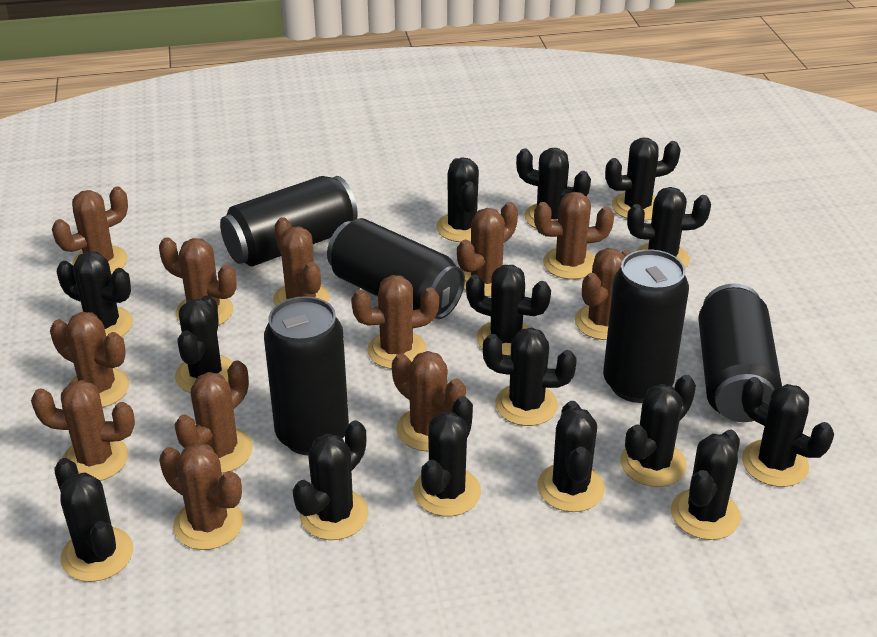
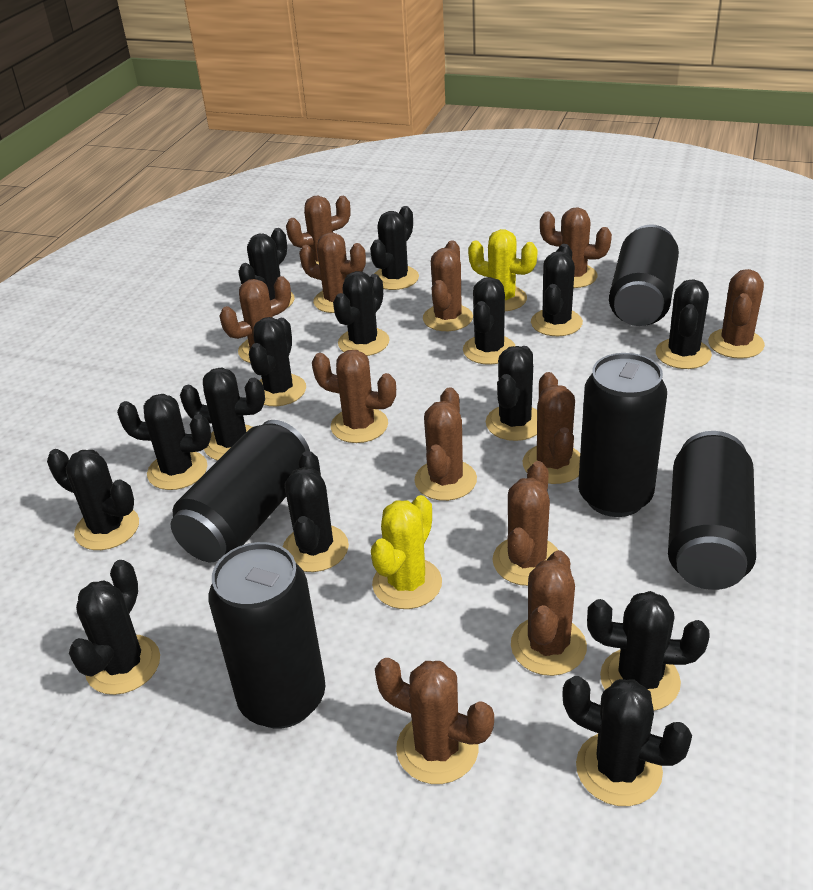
yellow cactus: 0 -> 2

